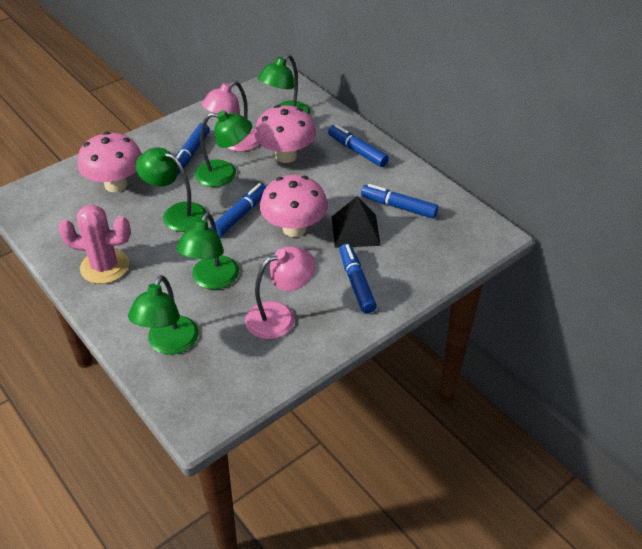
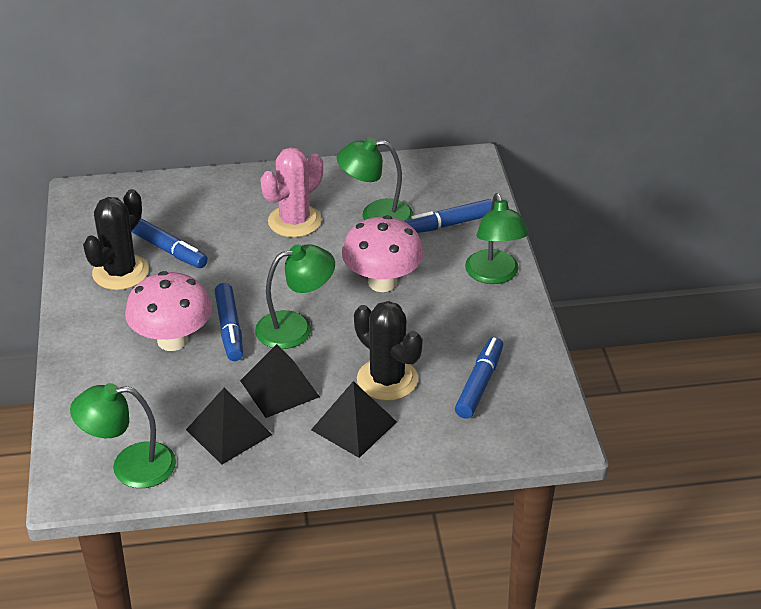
black cactus: 0 -> 2
black pyramid: 1 -> 3
blue marker: 5 -> 4
green lamp: 5 -> 4
pink lamp: 2 -> 0
pink mushroom: 3 -> 2

